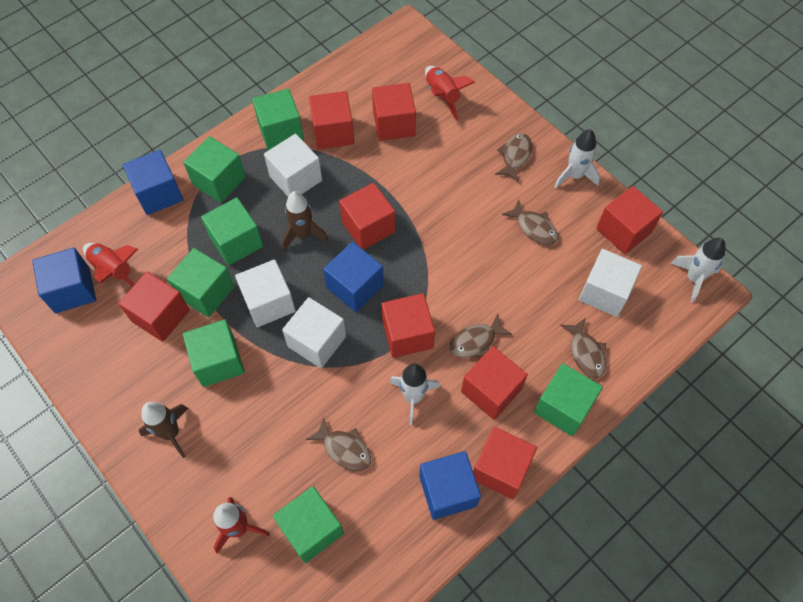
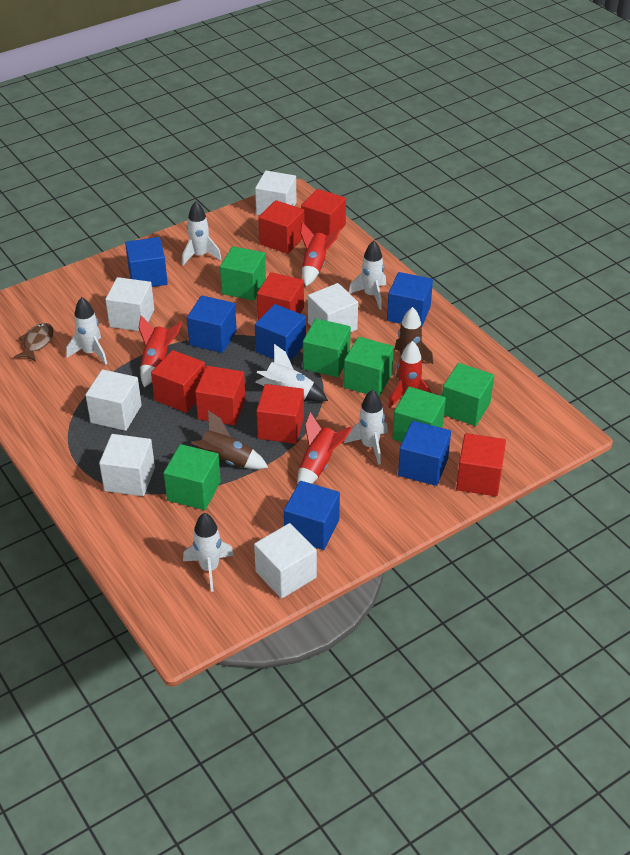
blue cube: 4 -> 6
brown fish: 5 -> 1
green cube: 7 -> 6
red cube: 8 -> 7
red rocket: 3 -> 4
white cube: 4 -> 6
white rocket: 3 -> 6

